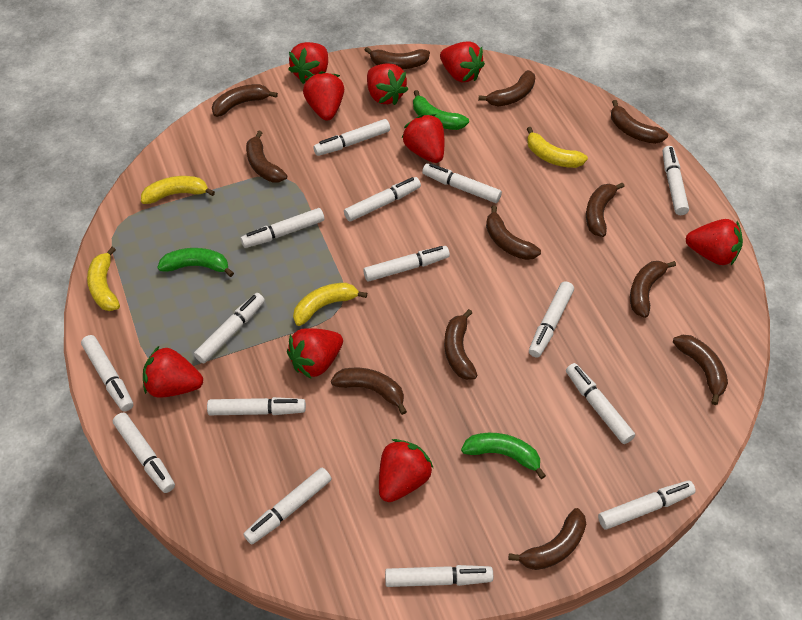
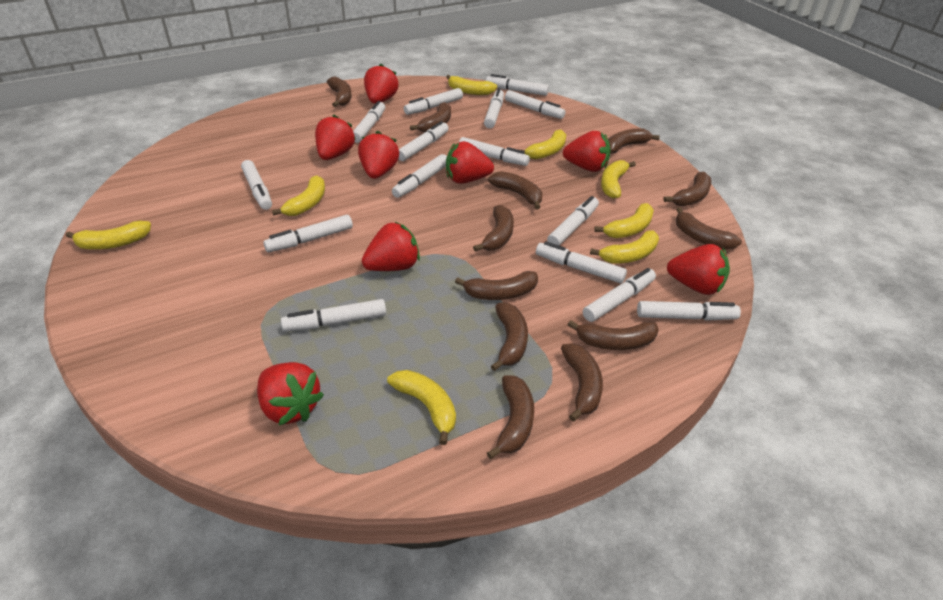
green banana: 3 -> 0
red strawberry: 9 -> 8
yellow banana: 4 -> 8

